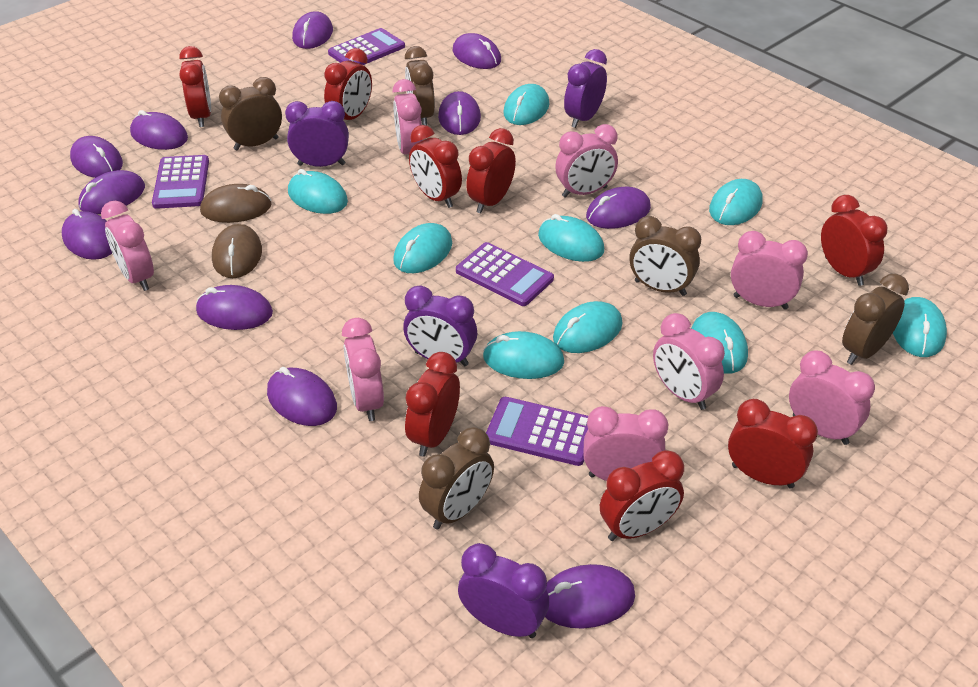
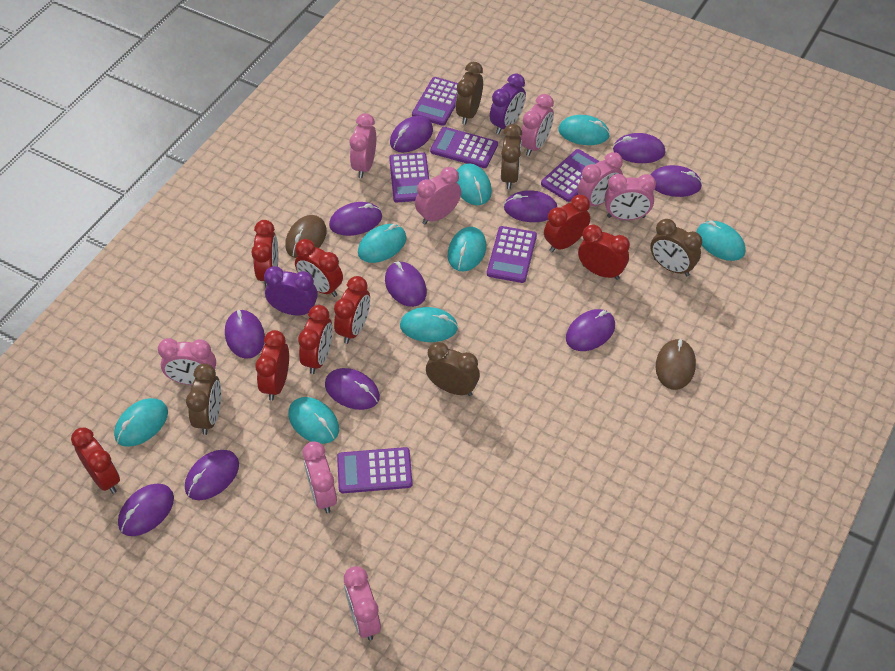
purple calculator: 4 -> 6
purple clock: 4 -> 2
turquoise mouse: 9 -> 8

